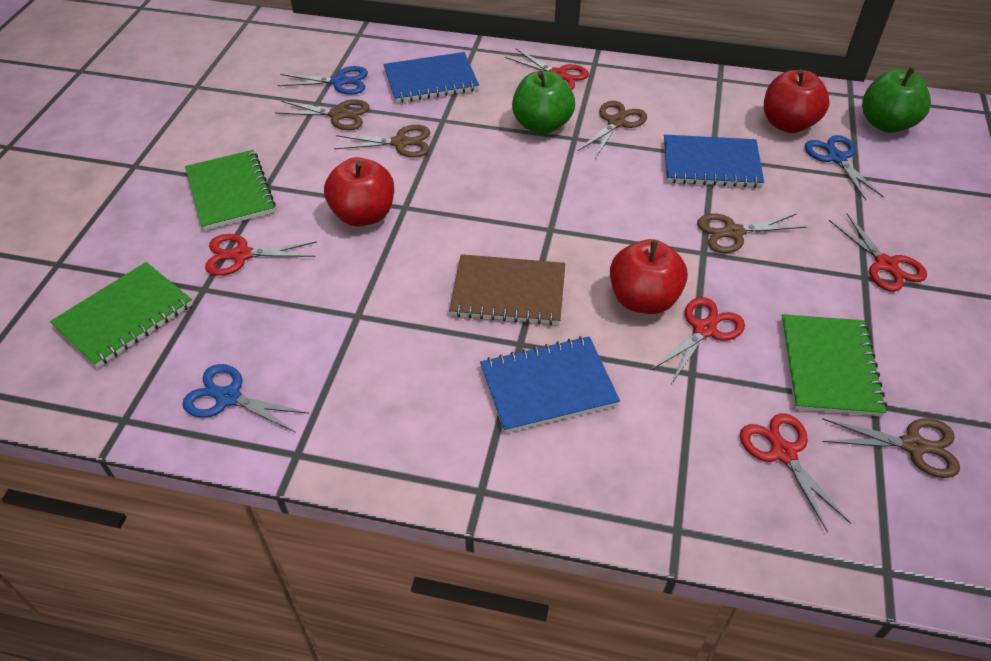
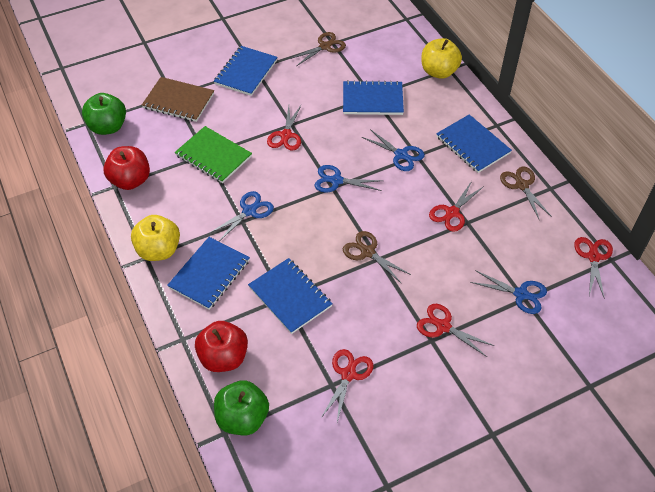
blue notebook: 3 -> 5
blue scissors: 3 -> 4
brown scissors: 5 -> 3
green notebook: 3 -> 1
red apple: 3 -> 2
yellow apple: 0 -> 2

